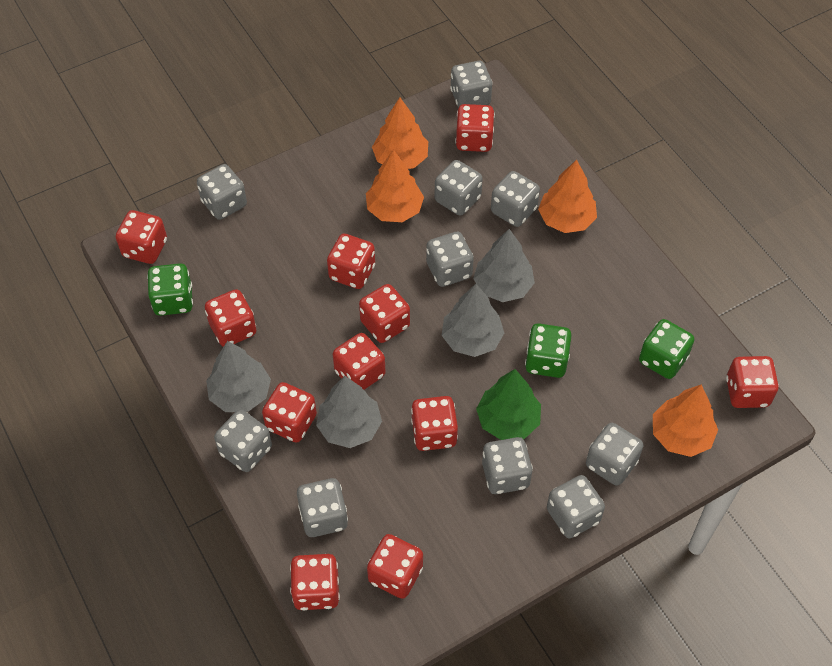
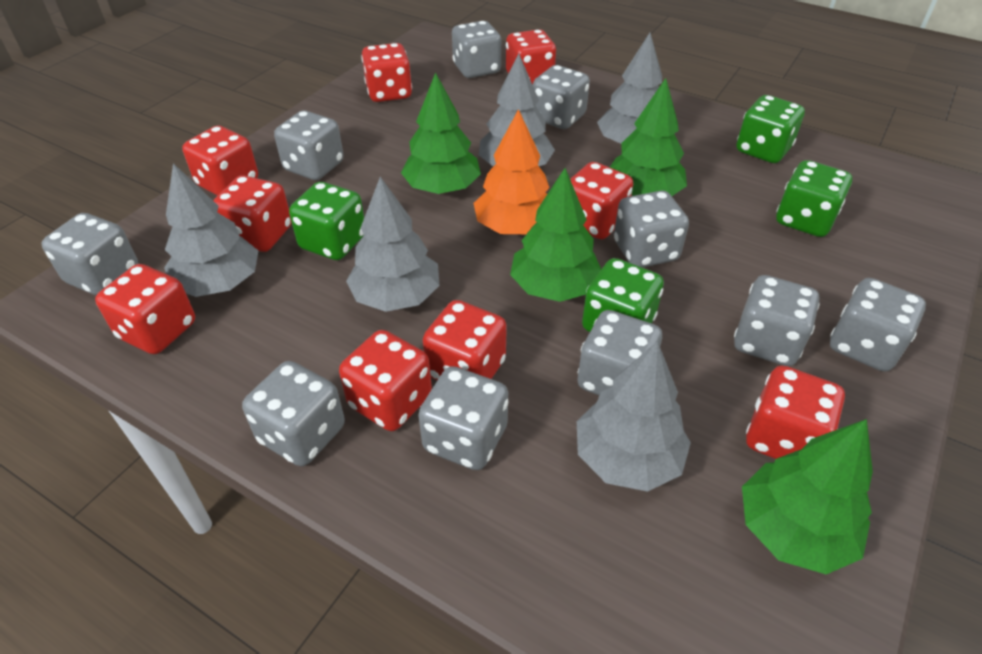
green dice: 3 -> 4
green tree: 1 -> 4
grey tree: 4 -> 5
orange tree: 4 -> 1
red dice: 11 -> 9

